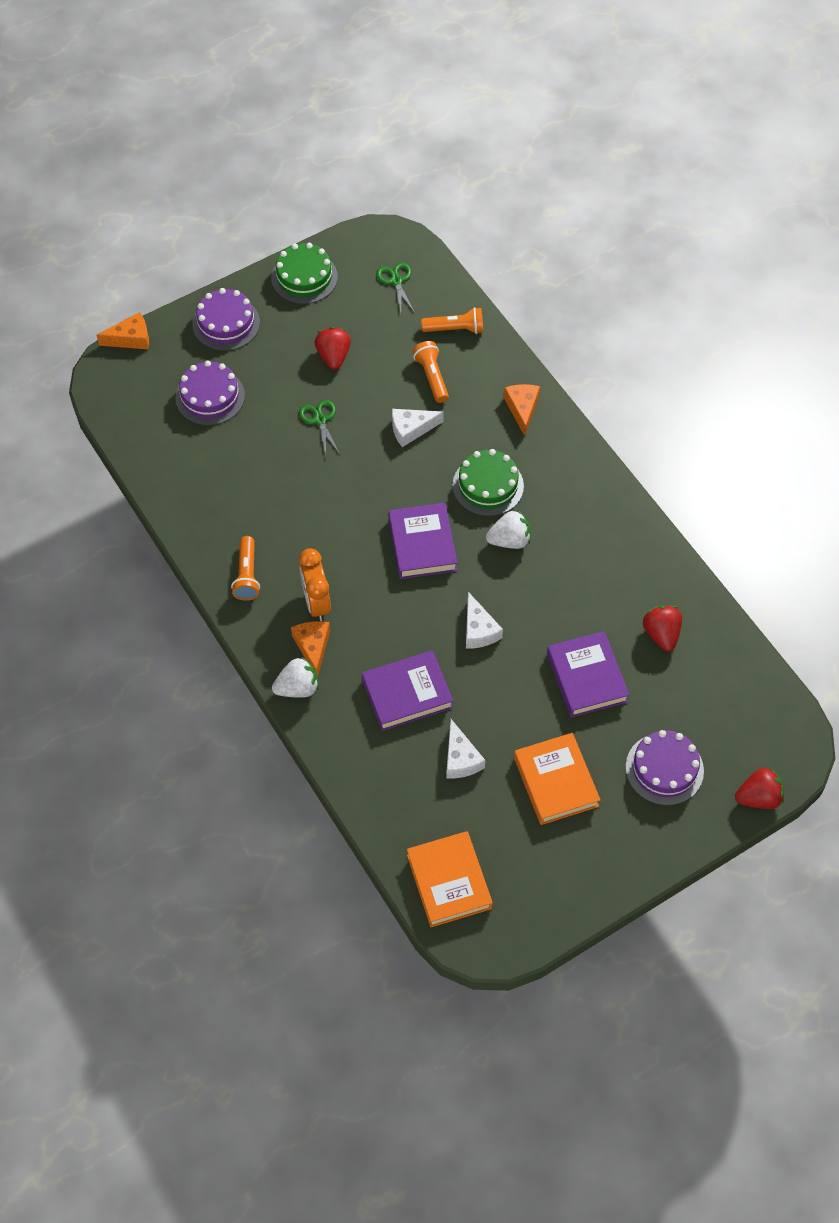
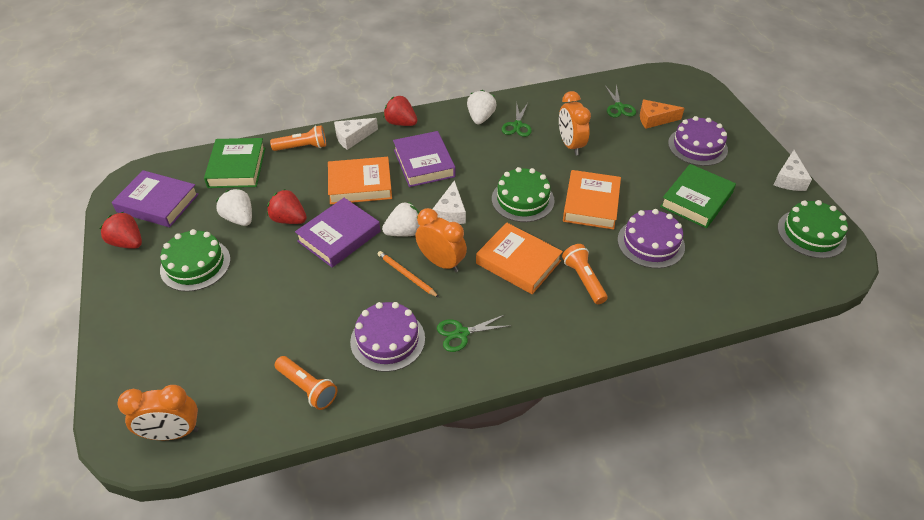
green book: 0 -> 2
green cake: 2 -> 3
green scissors: 2 -> 3
orange book: 2 -> 3
orange cheese: 3 -> 1
orange clock: 1 -> 3
orange pencil: 0 -> 1
white strawberry: 2 -> 3

